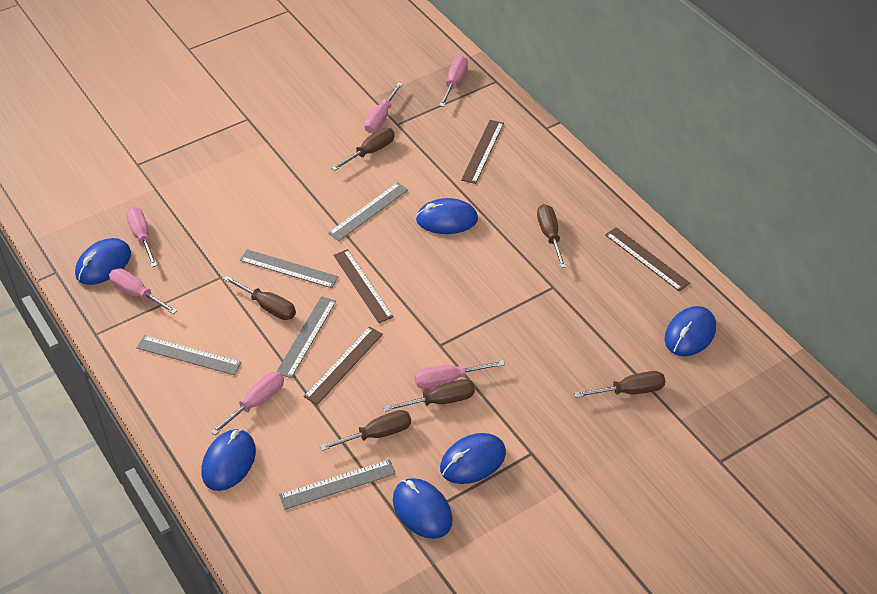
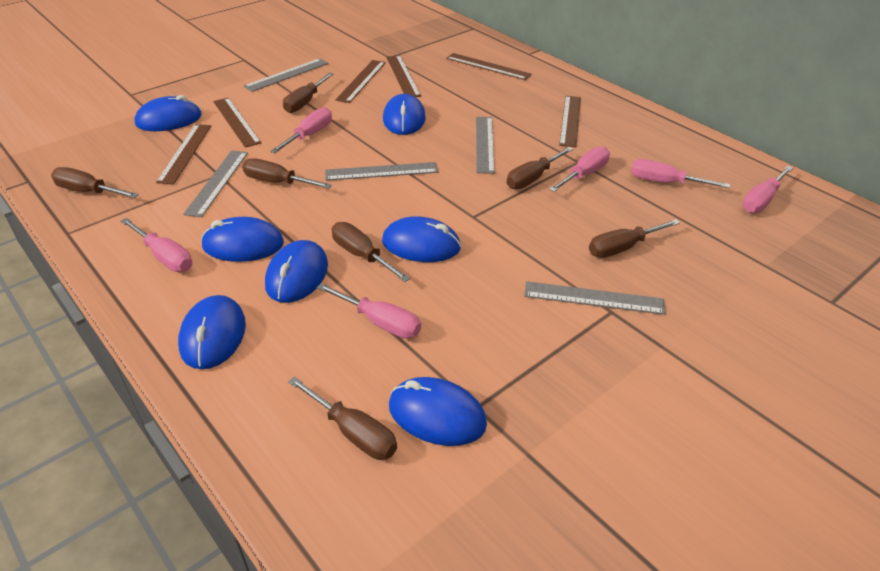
blue mouse: 6 -> 7
brown ruler: 4 -> 6
brown screwdriver: 6 -> 7

